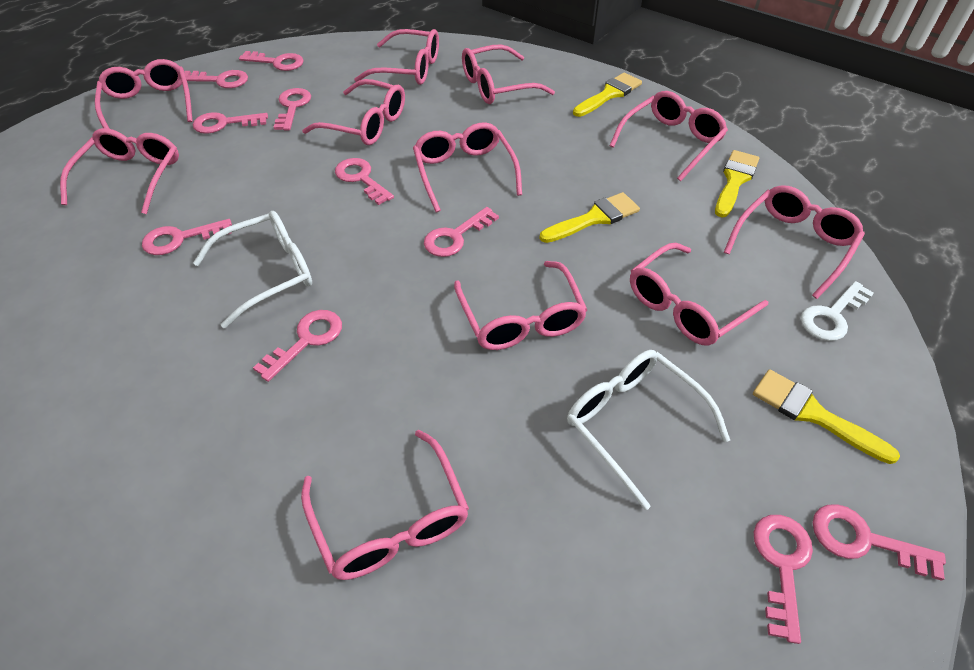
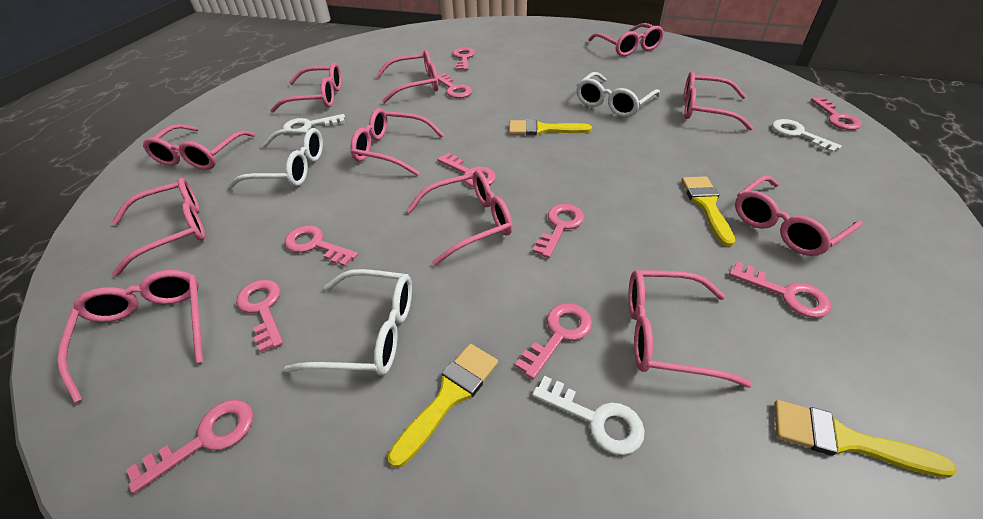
white glasses: 2 -> 3
white key: 1 -> 3

